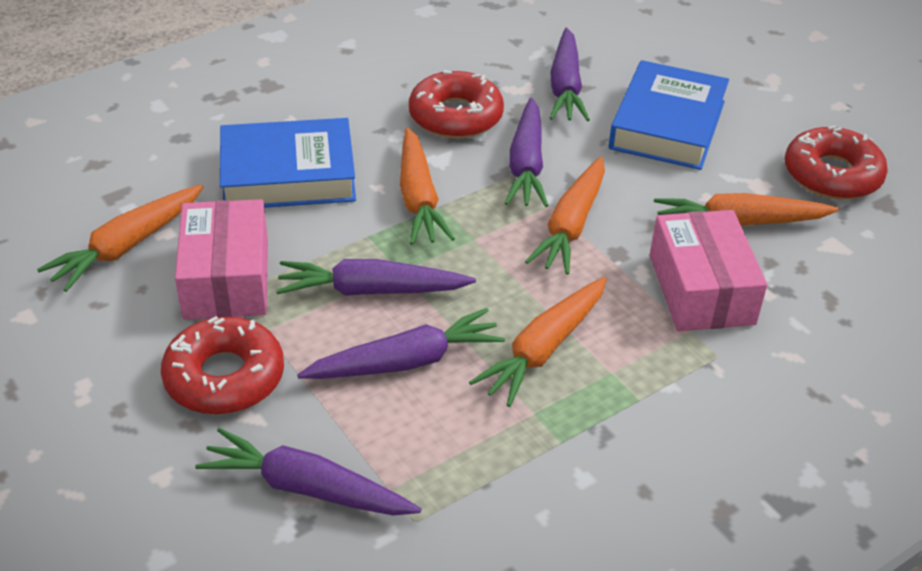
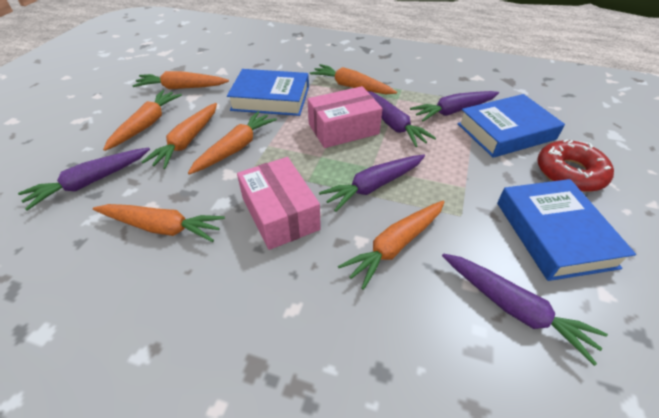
blue book: 2 -> 3
orange carrot: 5 -> 7
red donut: 3 -> 1

